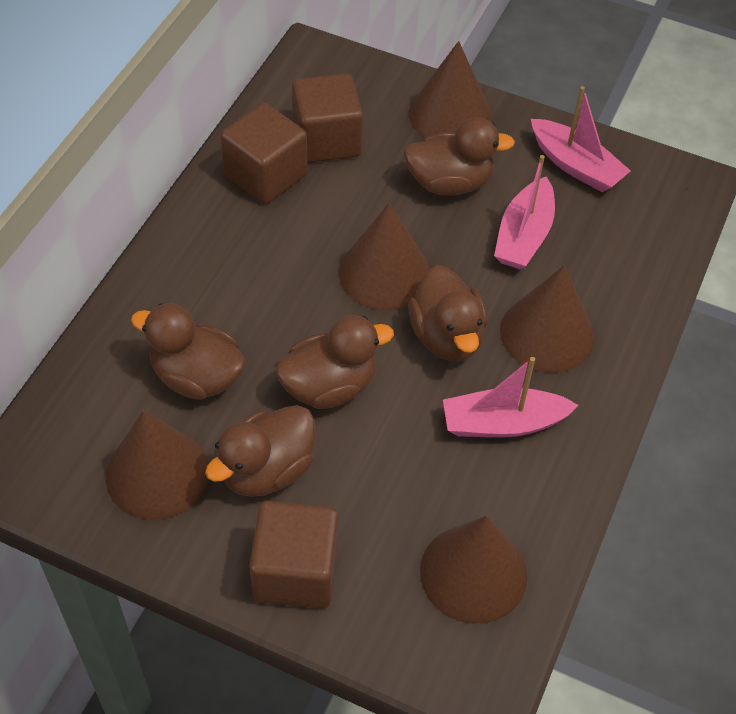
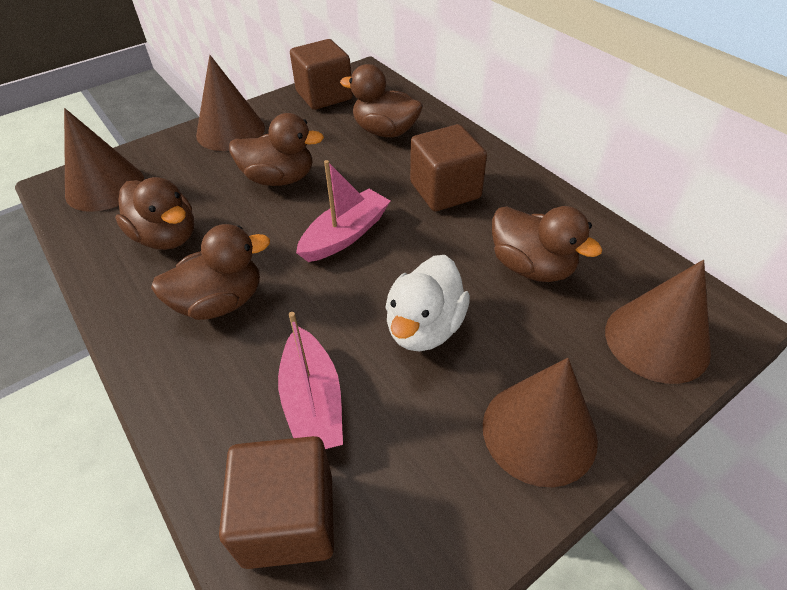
brown cone: 5 -> 4
pink boat: 3 -> 2
white duck: 0 -> 1

